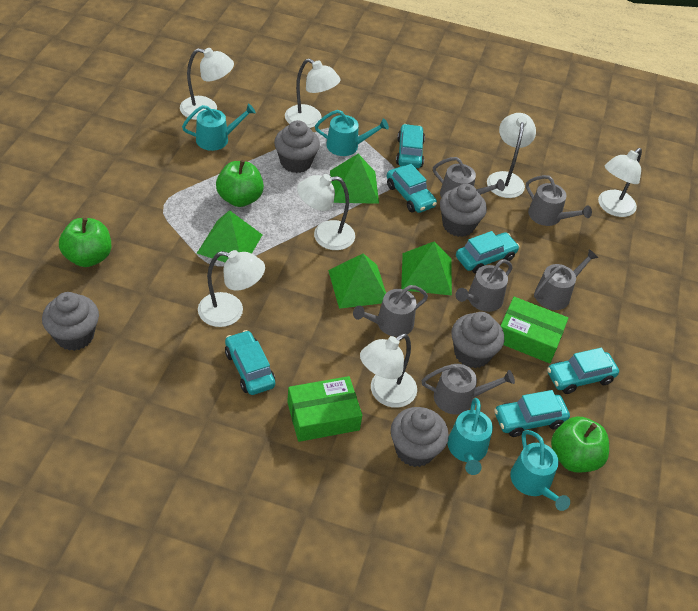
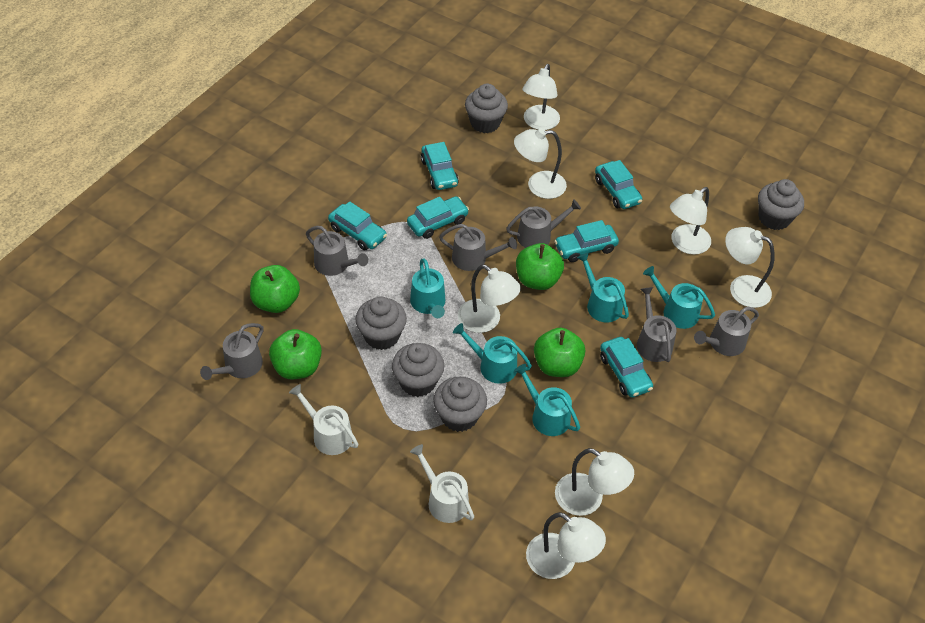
green apple: 3 -> 4
green box: 2 -> 0
green pyramid: 4 -> 0
turquoise watering can: 4 -> 5
white watering can: 0 -> 2

